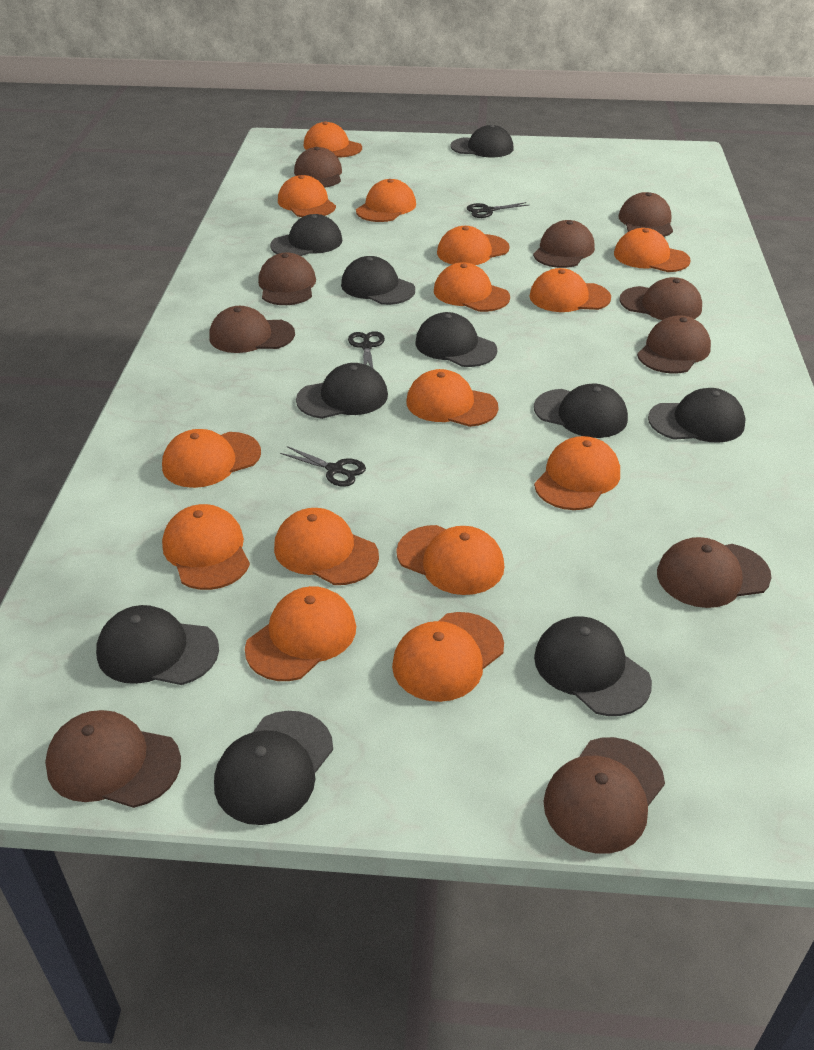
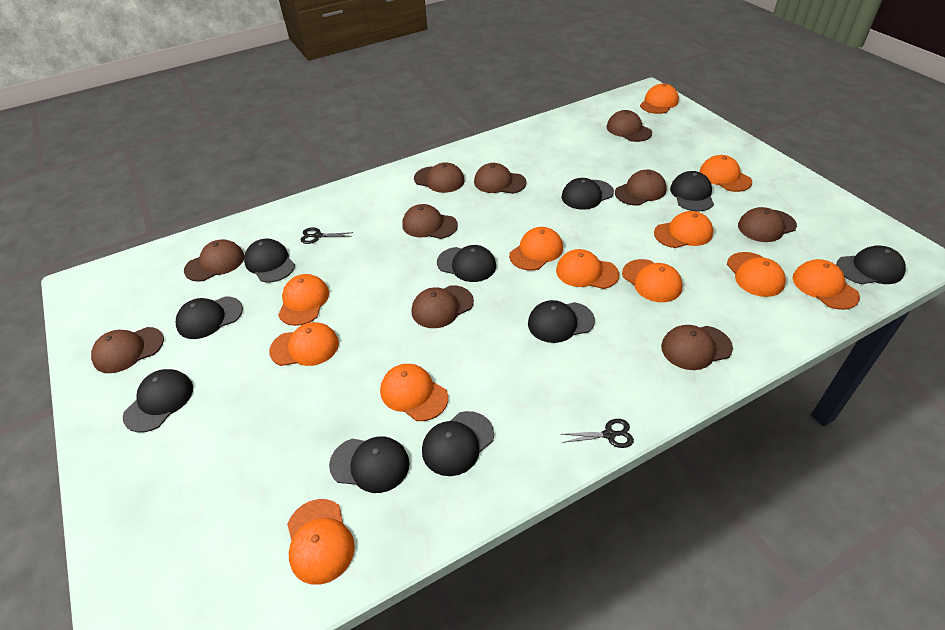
black scissors: 3 -> 2
orange cap: 15 -> 12

